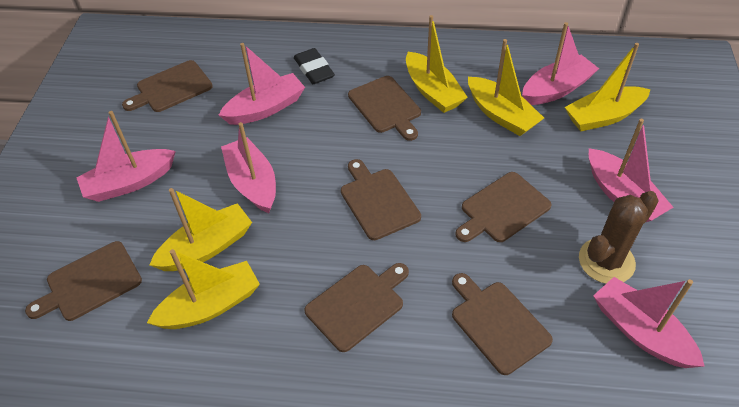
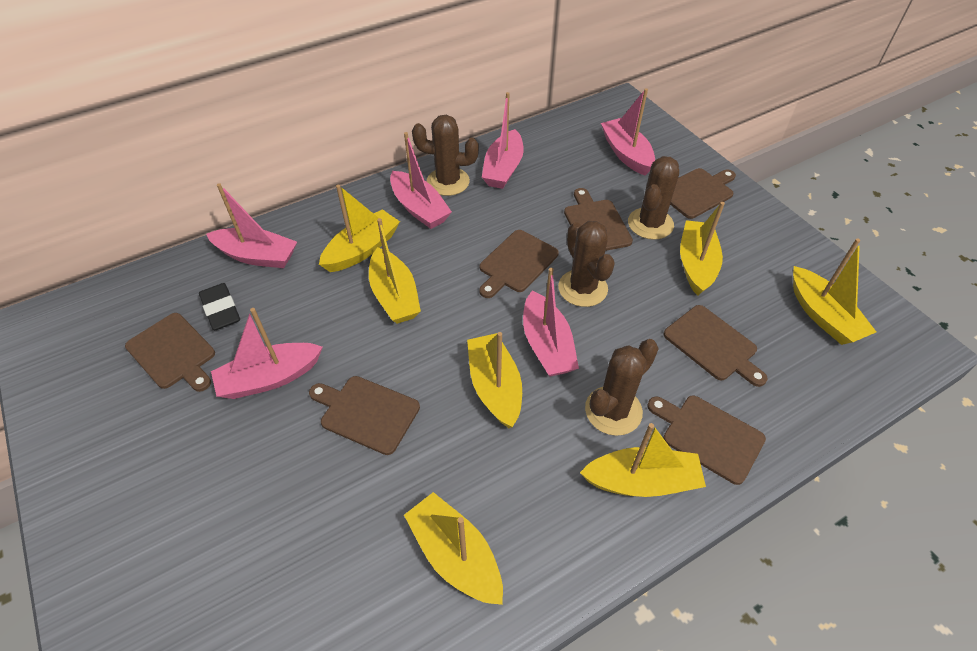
brown cactus: 1 -> 4
yellow boat: 5 -> 7

